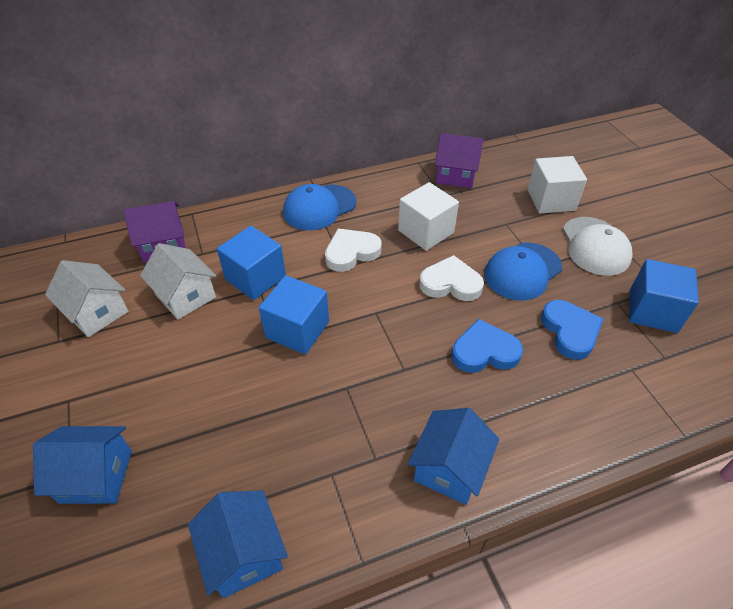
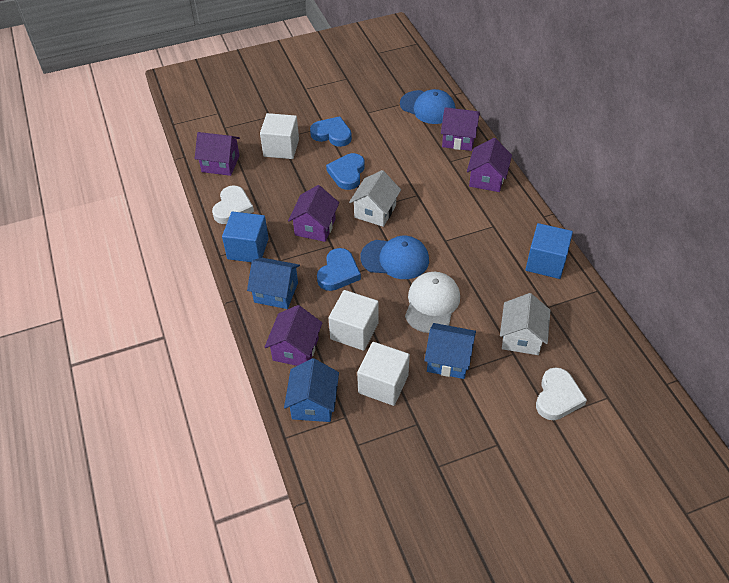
blue cube: 3 -> 2
blue heart: 2 -> 3
purple house: 2 -> 5
white cube: 2 -> 3

